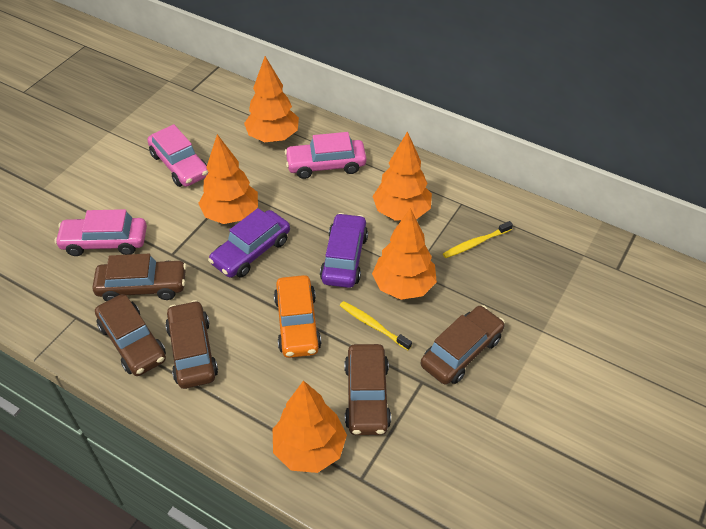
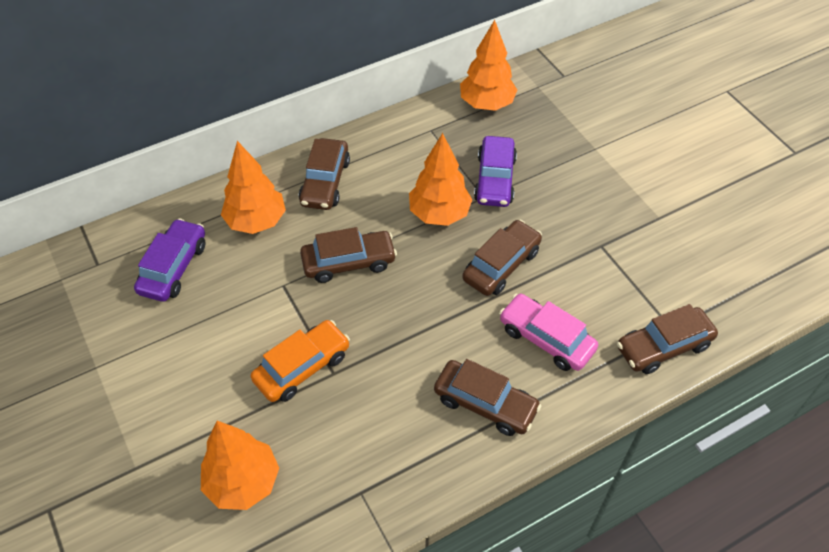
orange tree: 5 -> 4
pink car: 3 -> 1
yellow toothbrush: 2 -> 0

